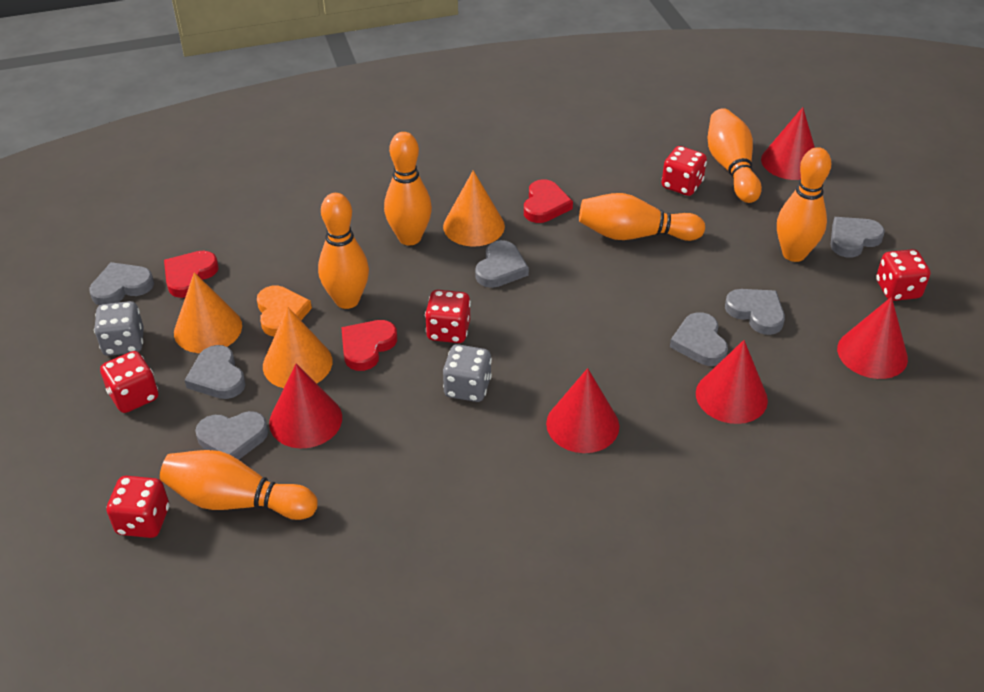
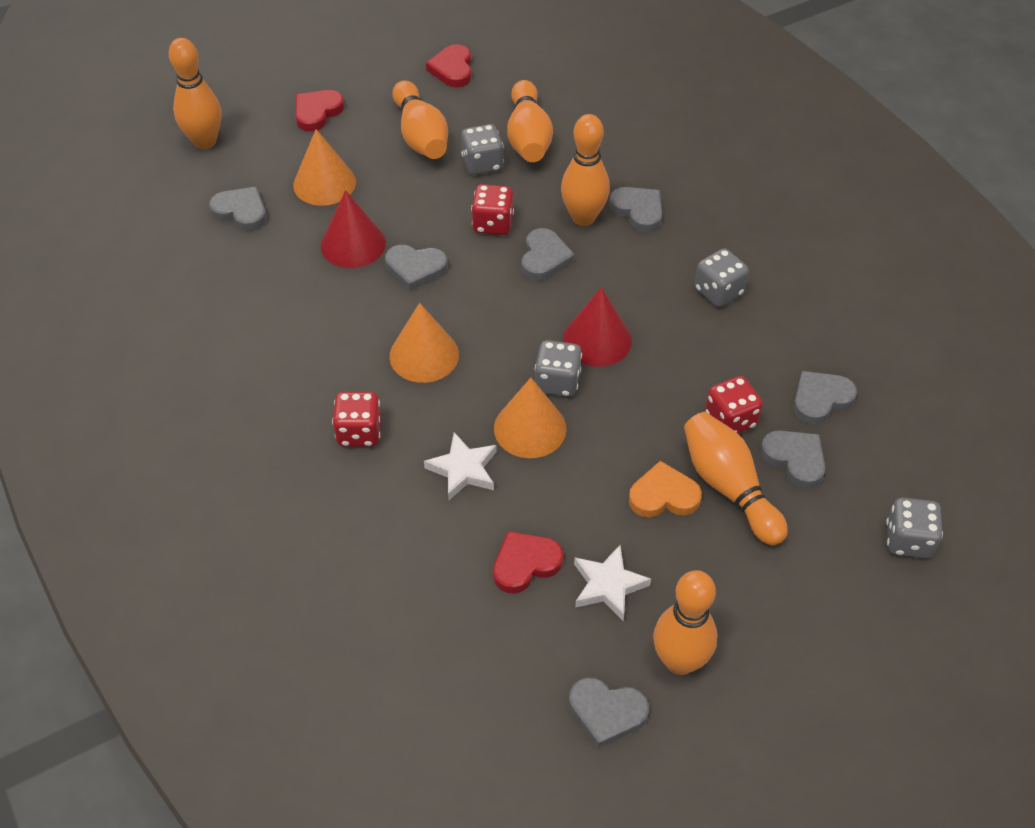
grey dice: 2 -> 4
red cone: 5 -> 2
red dice: 5 -> 3
white star: 0 -> 2

